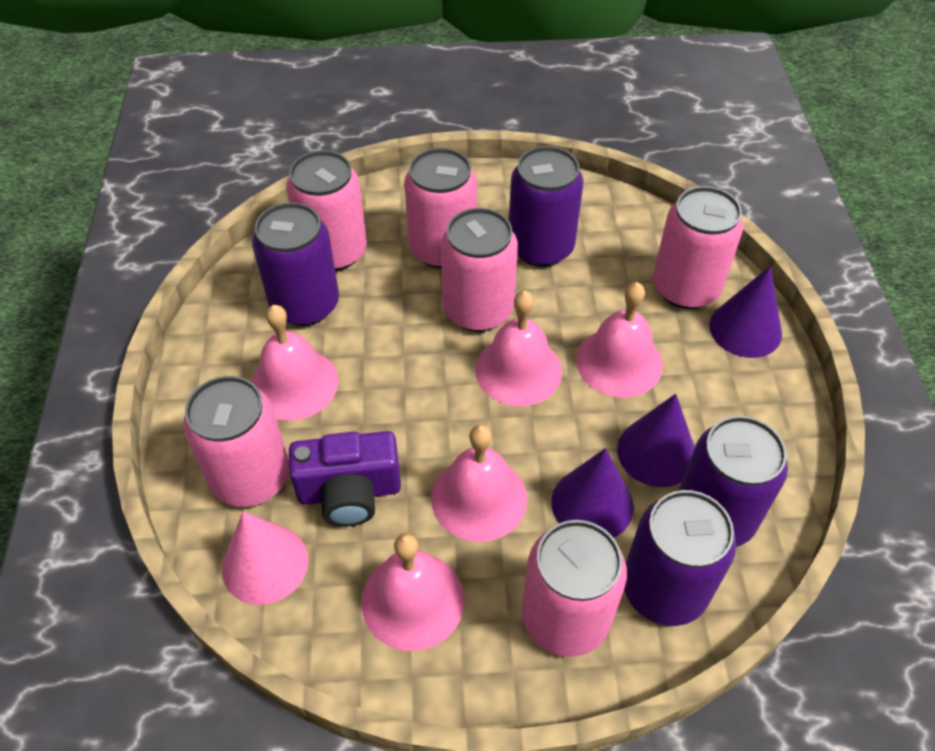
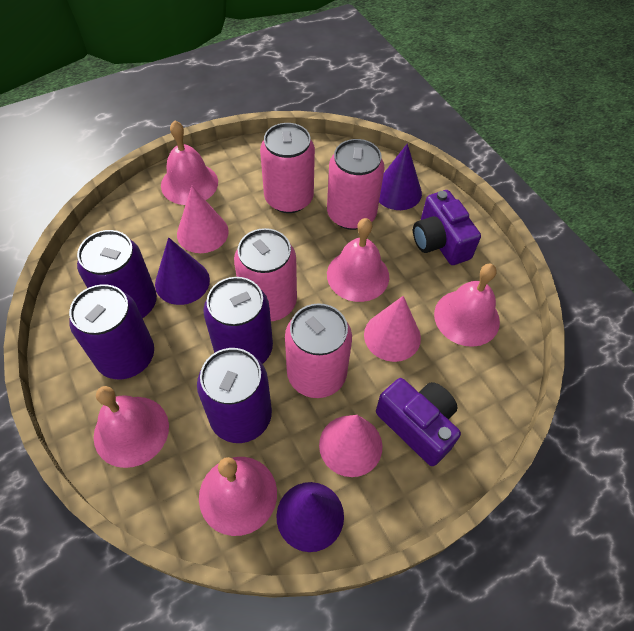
pink can: 6 -> 4
pink cone: 1 -> 3
purple camera: 1 -> 2

